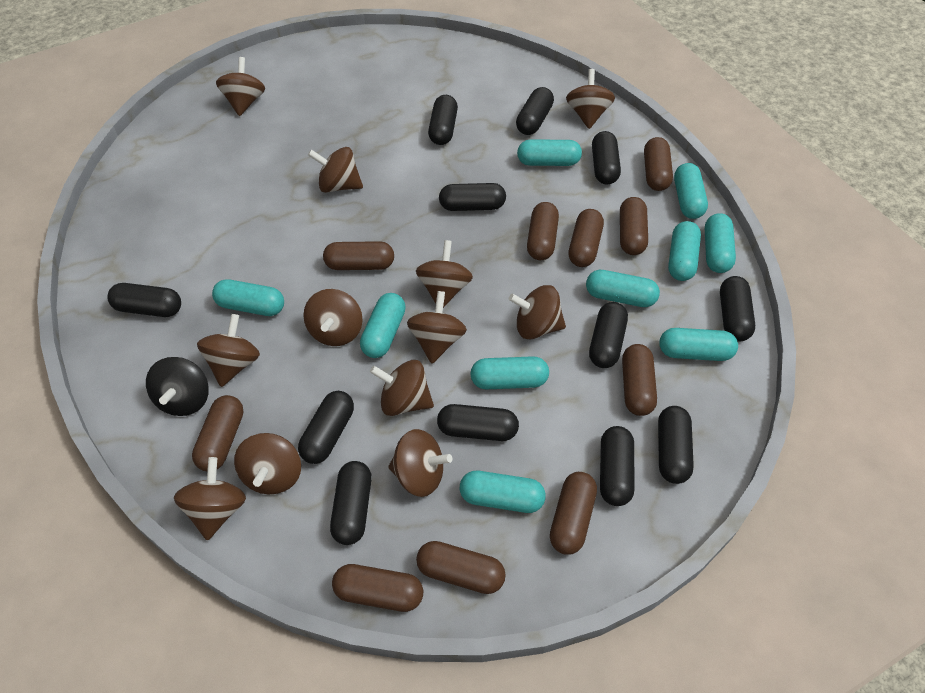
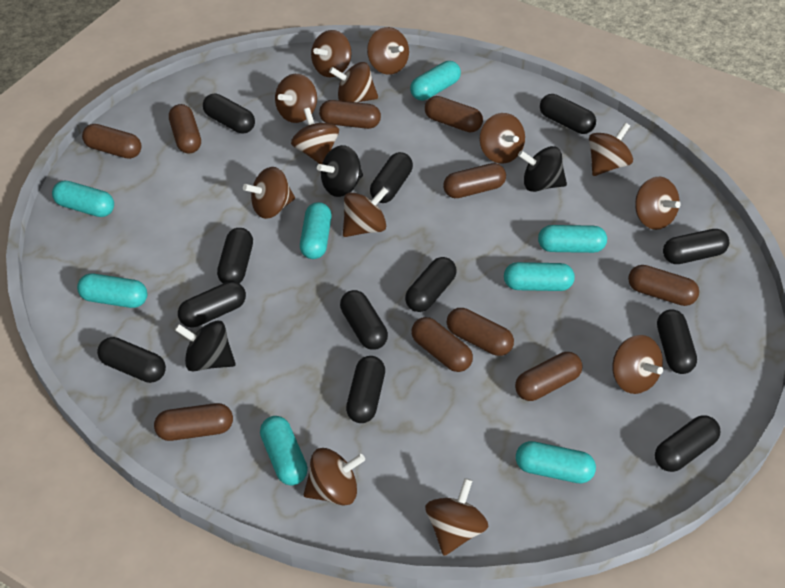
black spinning top: 1 -> 3
brown spinning top: 12 -> 13
turquoise capsule: 10 -> 8

